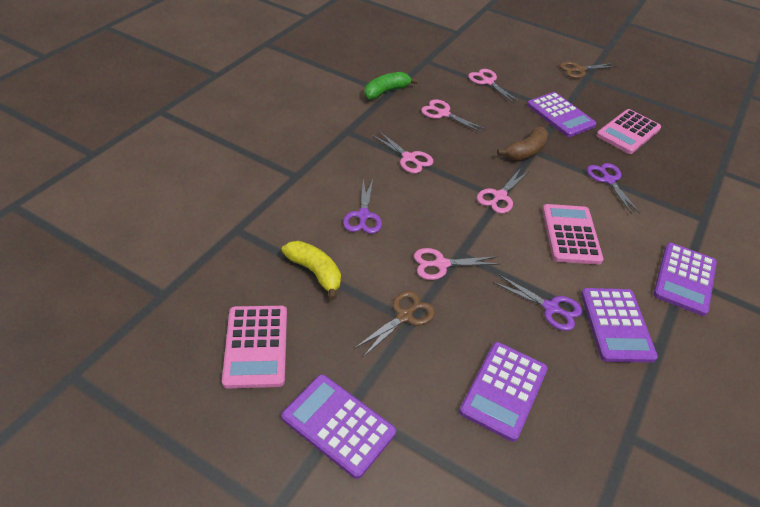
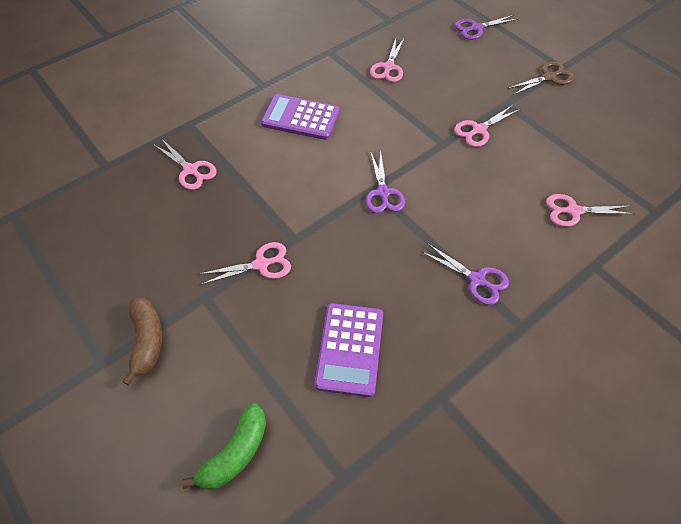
brown scissors: 2 -> 1
pink calculator: 3 -> 0
purple calculator: 5 -> 2
yellow banana: 1 -> 0

